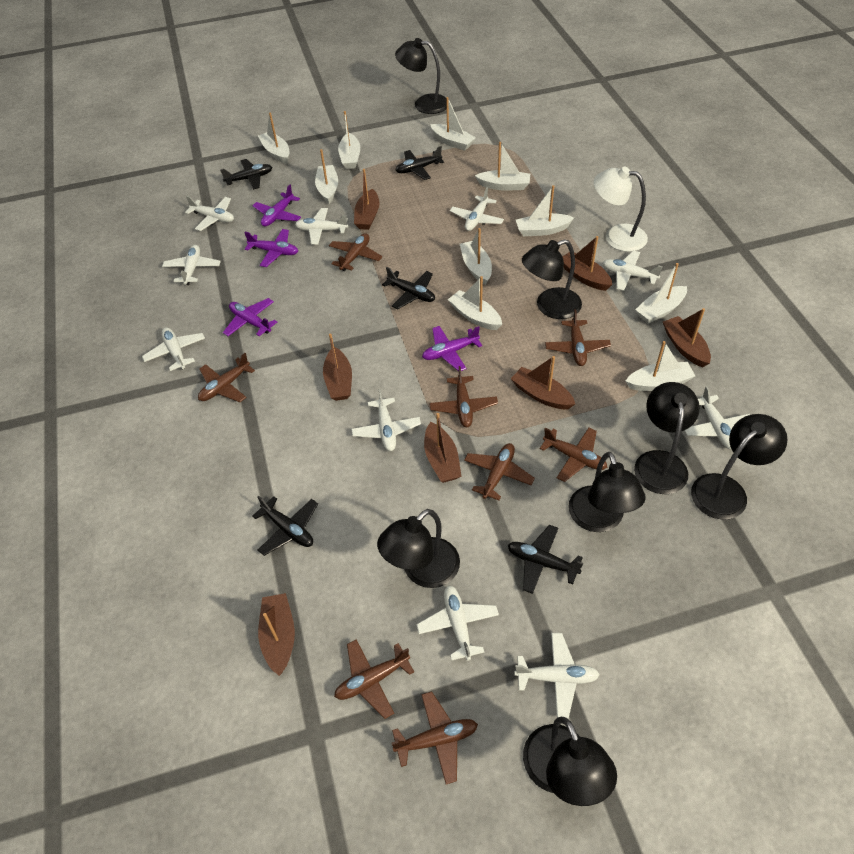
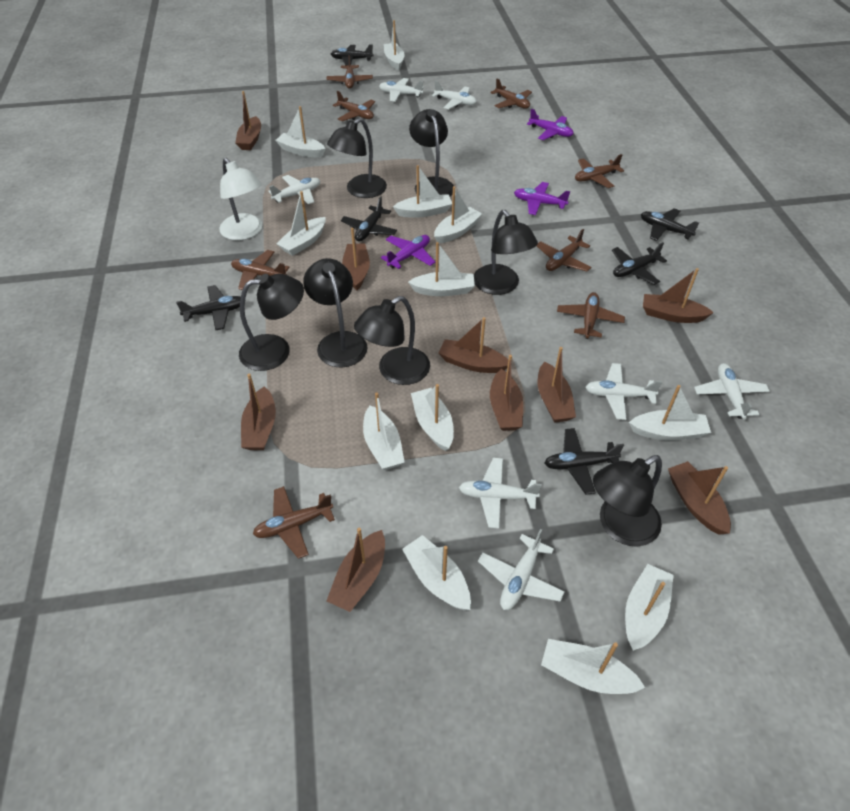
black plane: 5 -> 6
brown boat: 7 -> 9
purple plane: 4 -> 3
white boat: 10 -> 12
white plane: 10 -> 7

